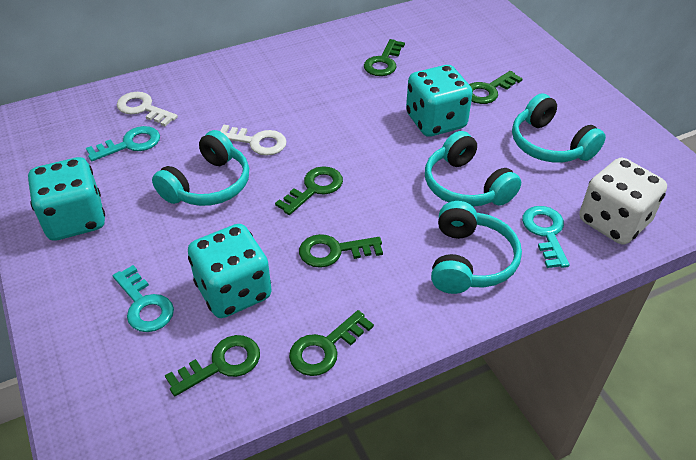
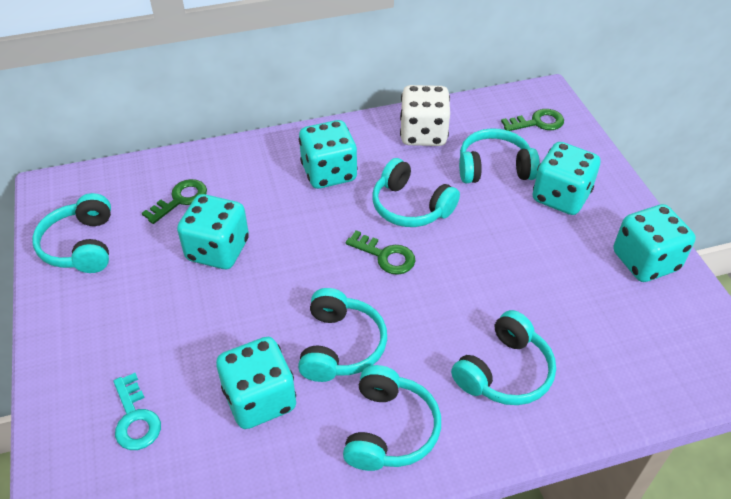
green key: 6 -> 3
turquoise dice: 3 -> 5
turquoise headphones: 4 -> 6
turquoise key: 3 -> 1
white key: 2 -> 0

